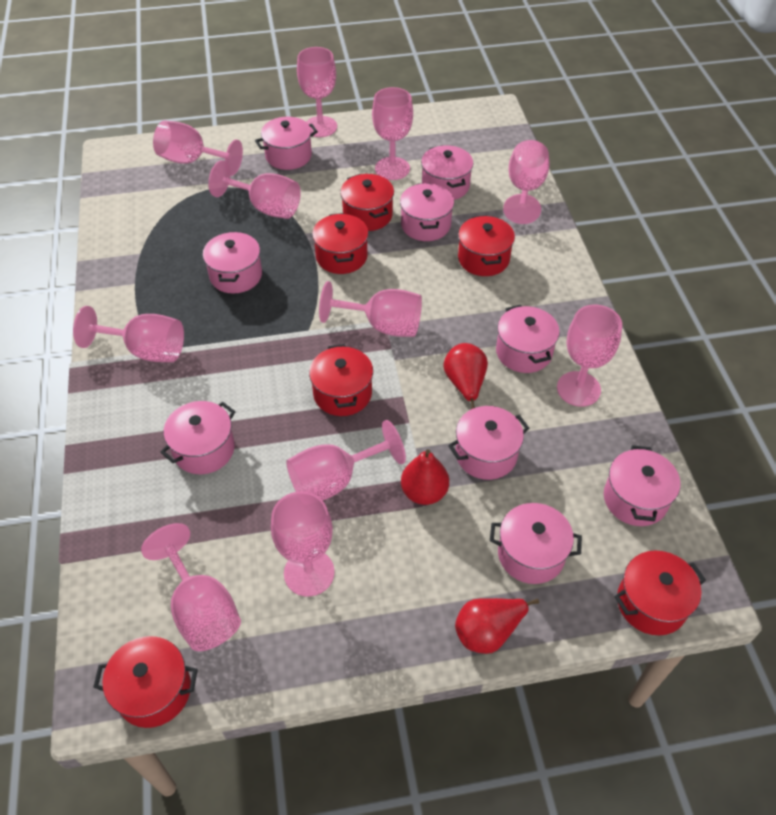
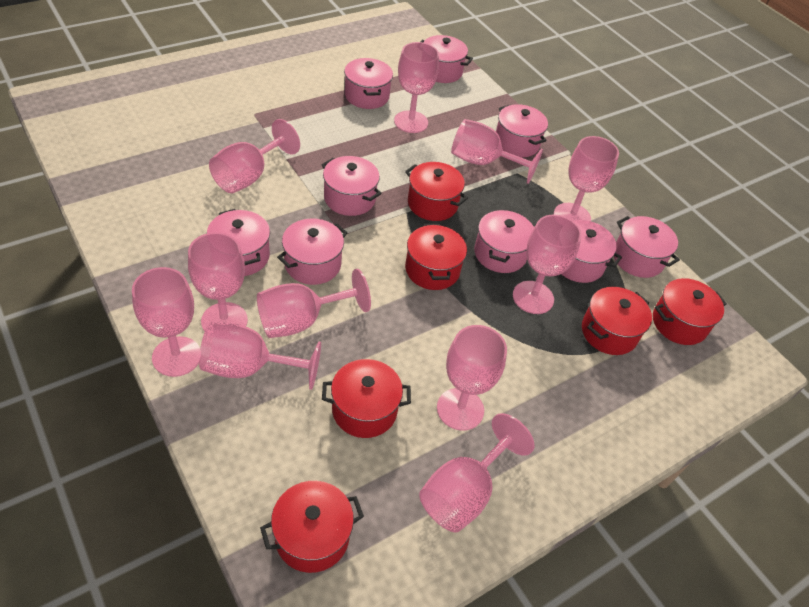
red pear: 3 -> 0

